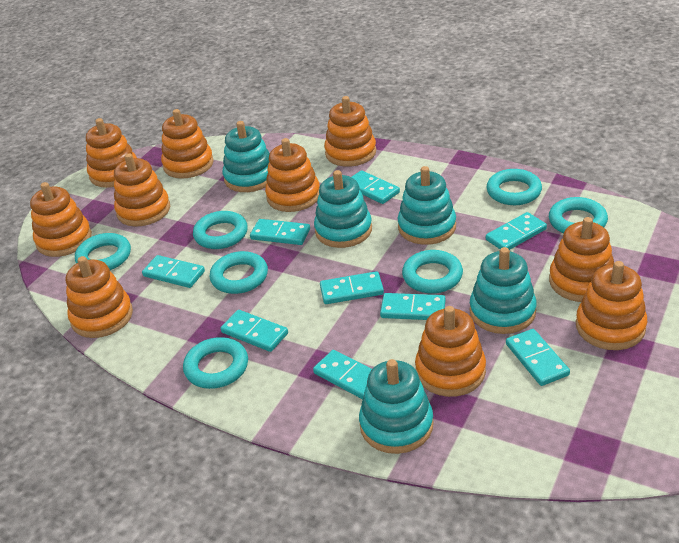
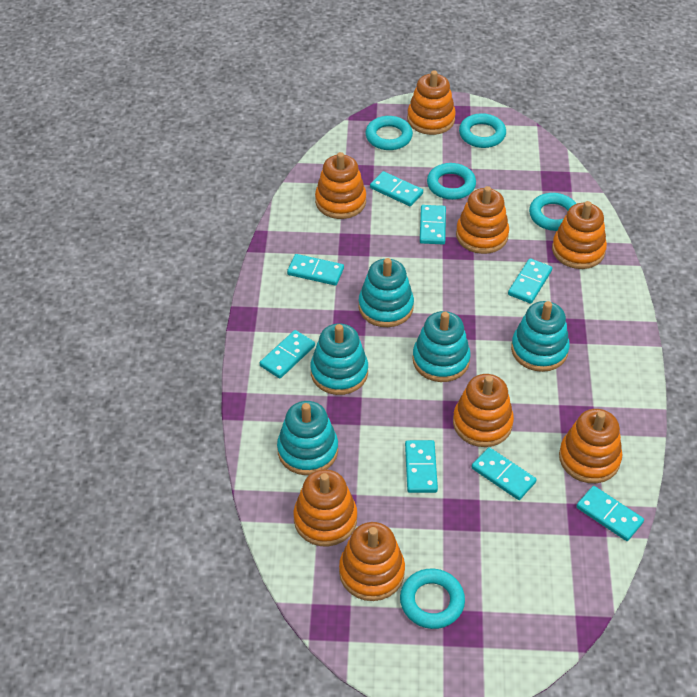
orange stacking toy: 10 -> 8
turquoise domino: 9 -> 8
turquoise ring: 7 -> 5

